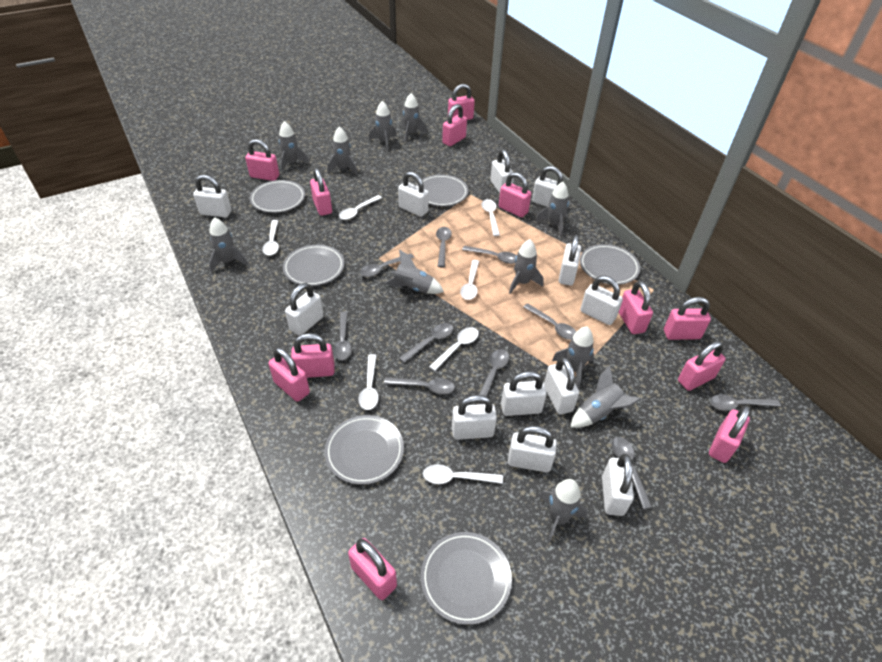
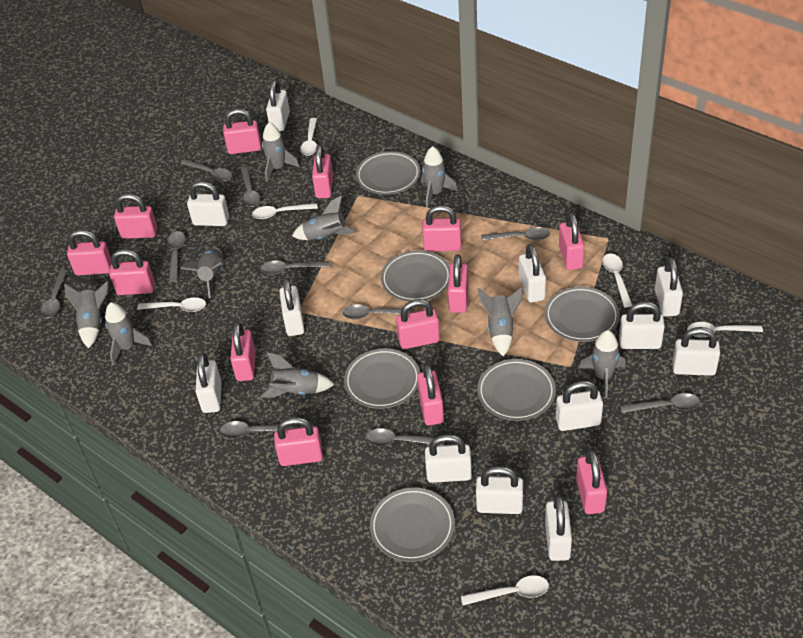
grey rocket: 11 -> 9
pink padlock: 12 -> 13
white spoon: 7 -> 6

